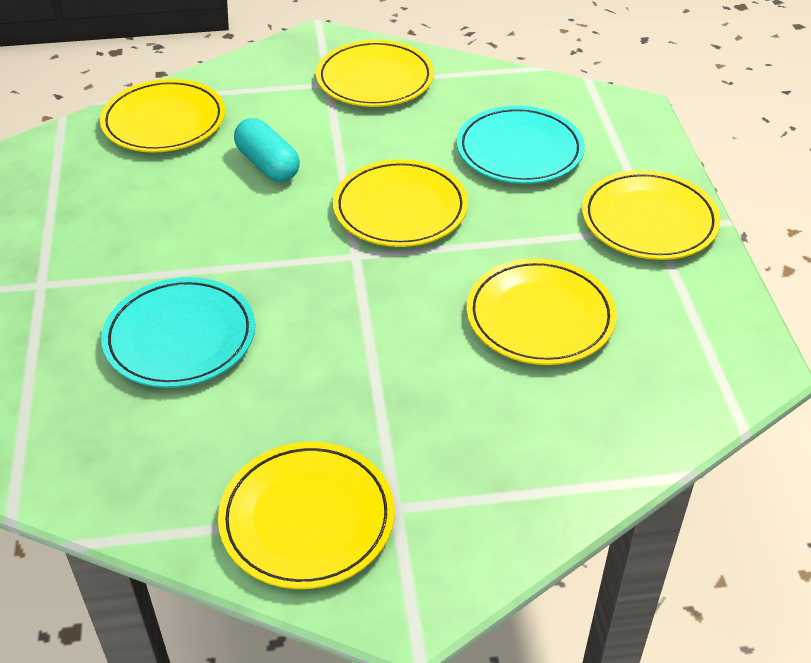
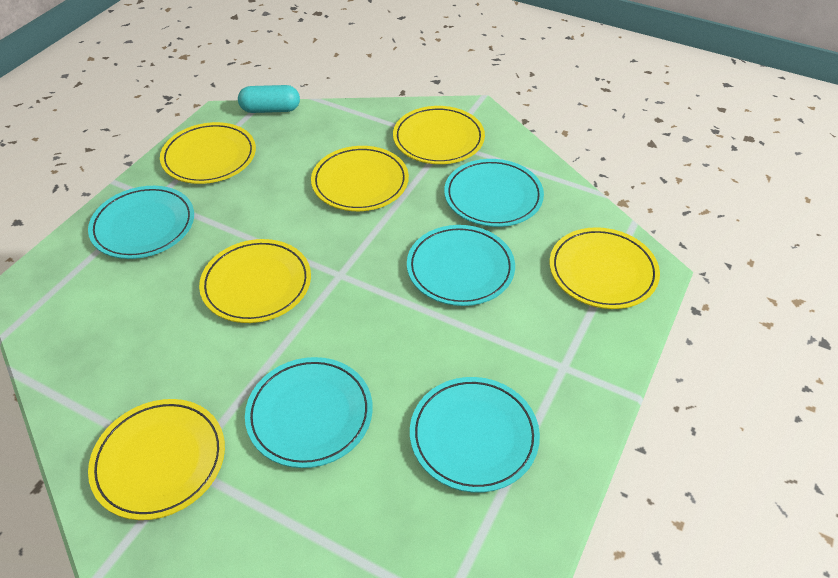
turquoise plate: 2 -> 5

